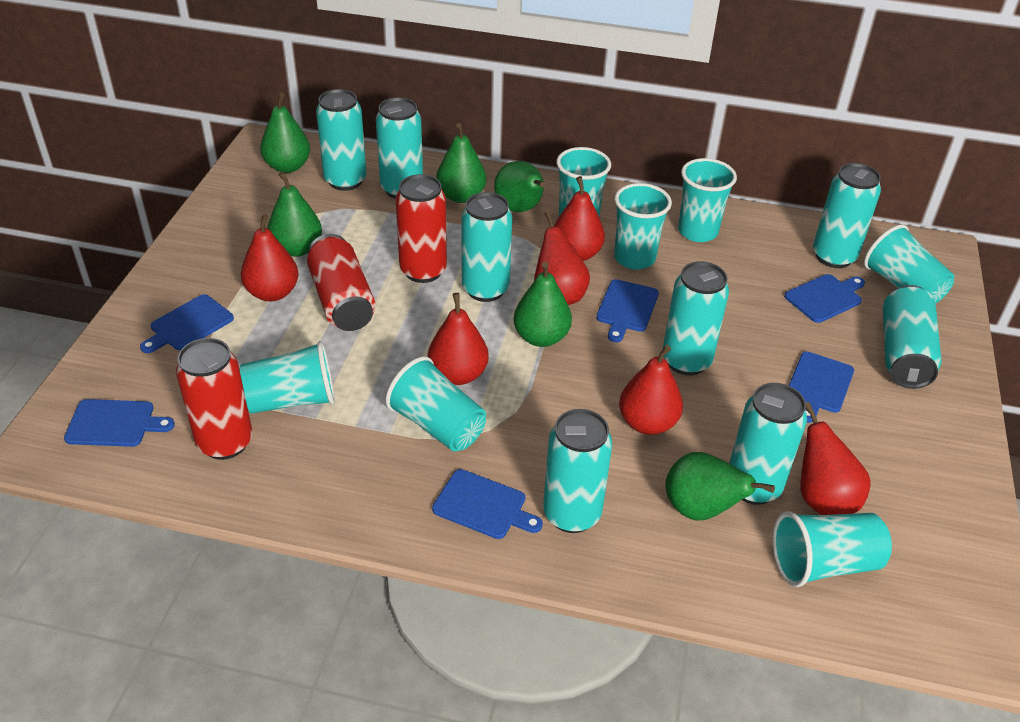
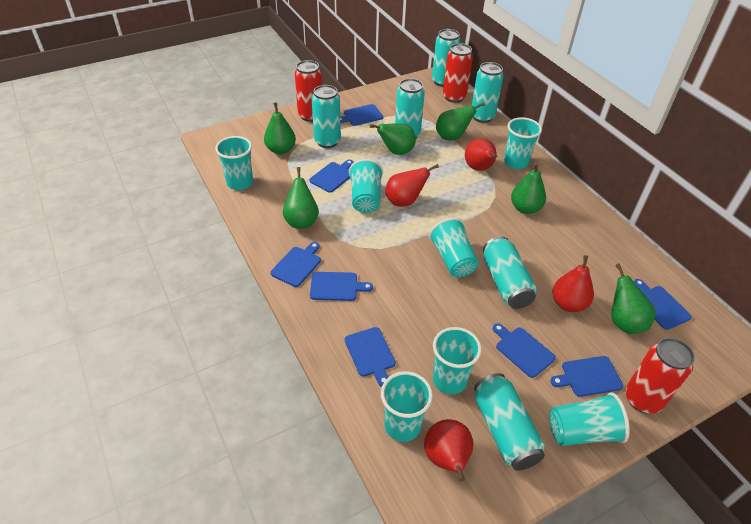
blue cutting board: 6 -> 8
red pear: 6 -> 4
turquoise can: 8 -> 6

